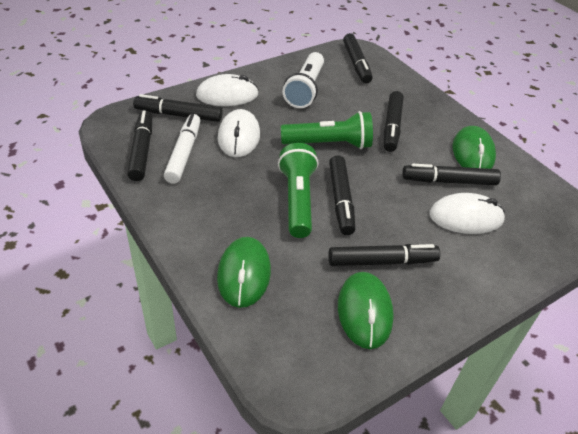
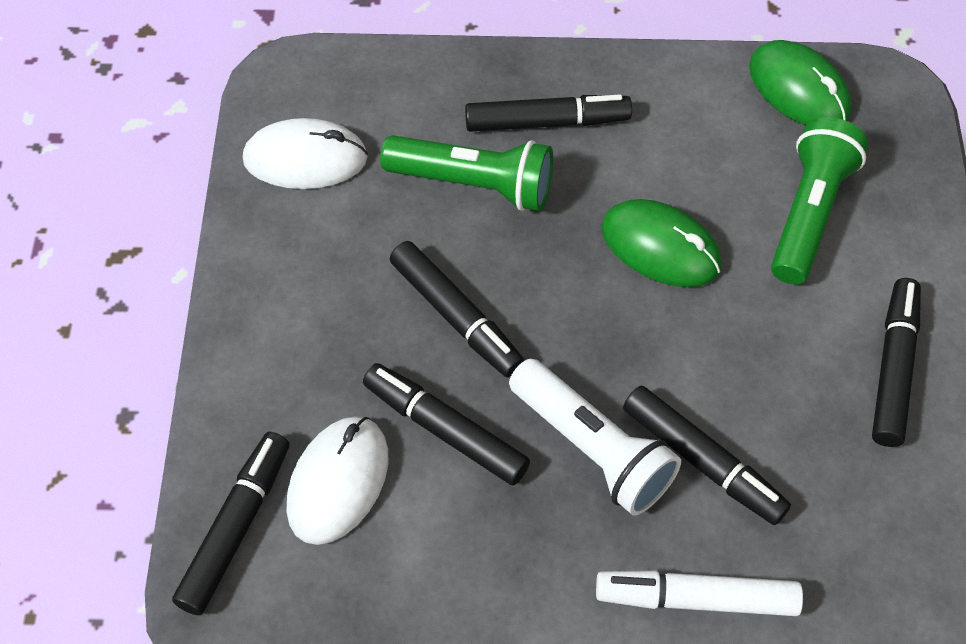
black marker: 7 -> 6
green mouse: 3 -> 2
white mouse: 3 -> 2

